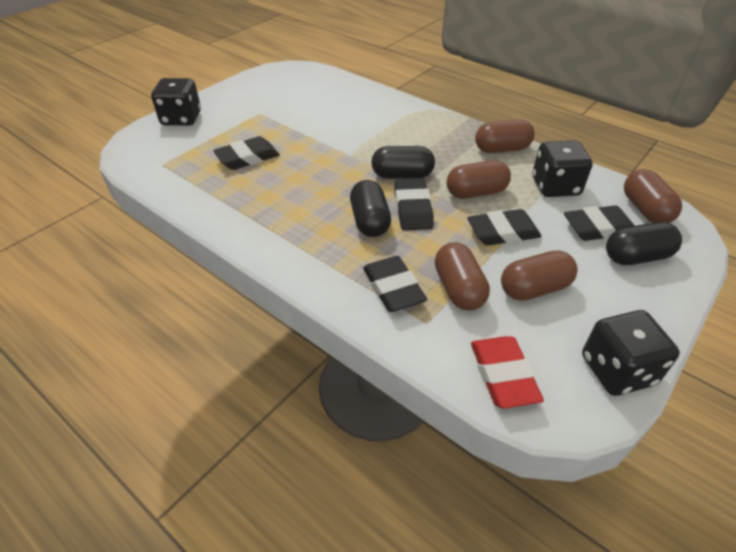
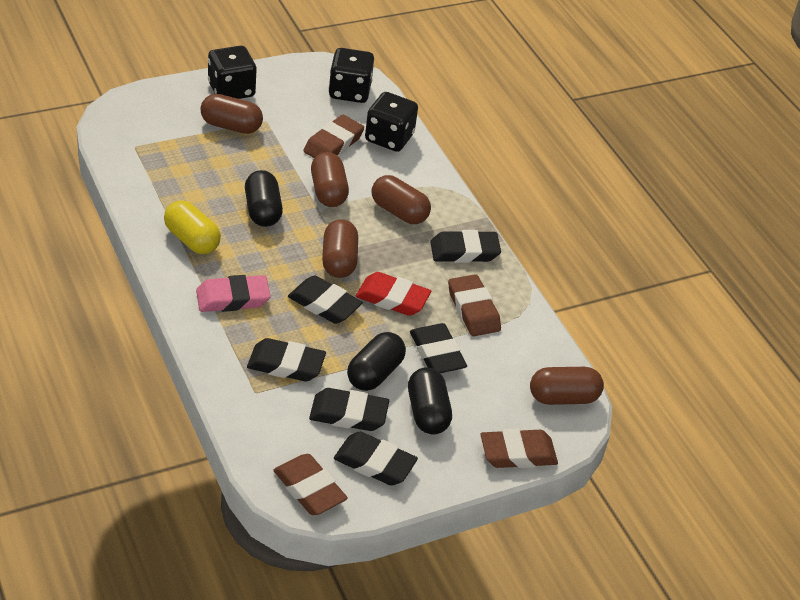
black eraser: 5 -> 6
brown eraser: 0 -> 4
pink eraser: 0 -> 1
yellow capsule: 0 -> 1

